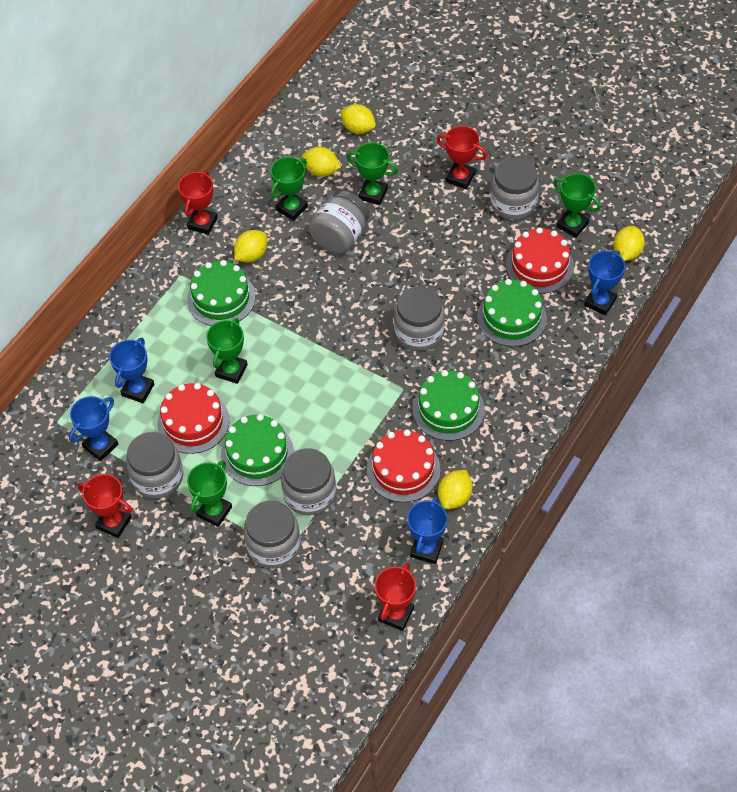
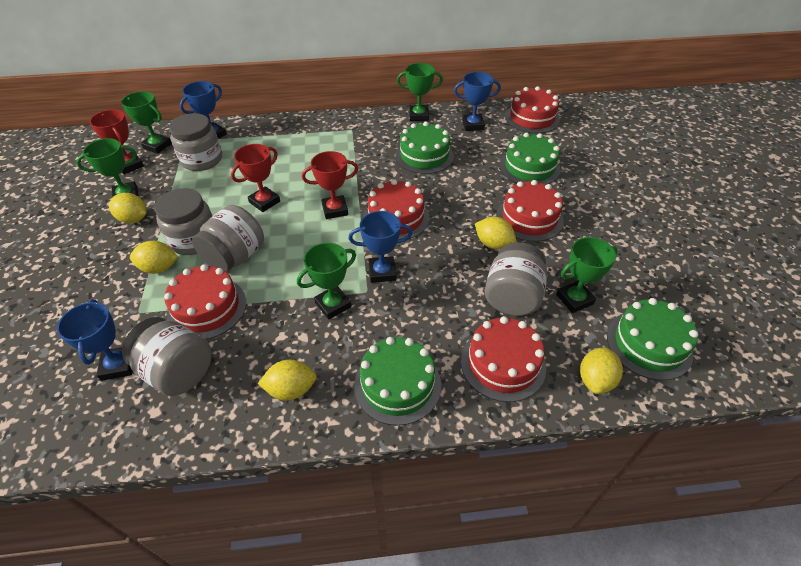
grey jar: 6 -> 5
red cake: 3 -> 5
red trophy: 4 -> 3

